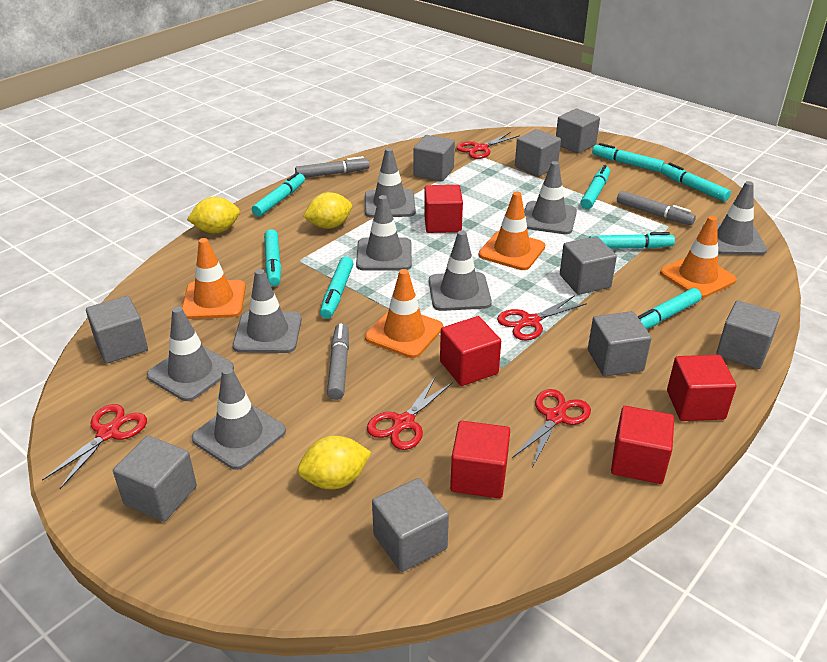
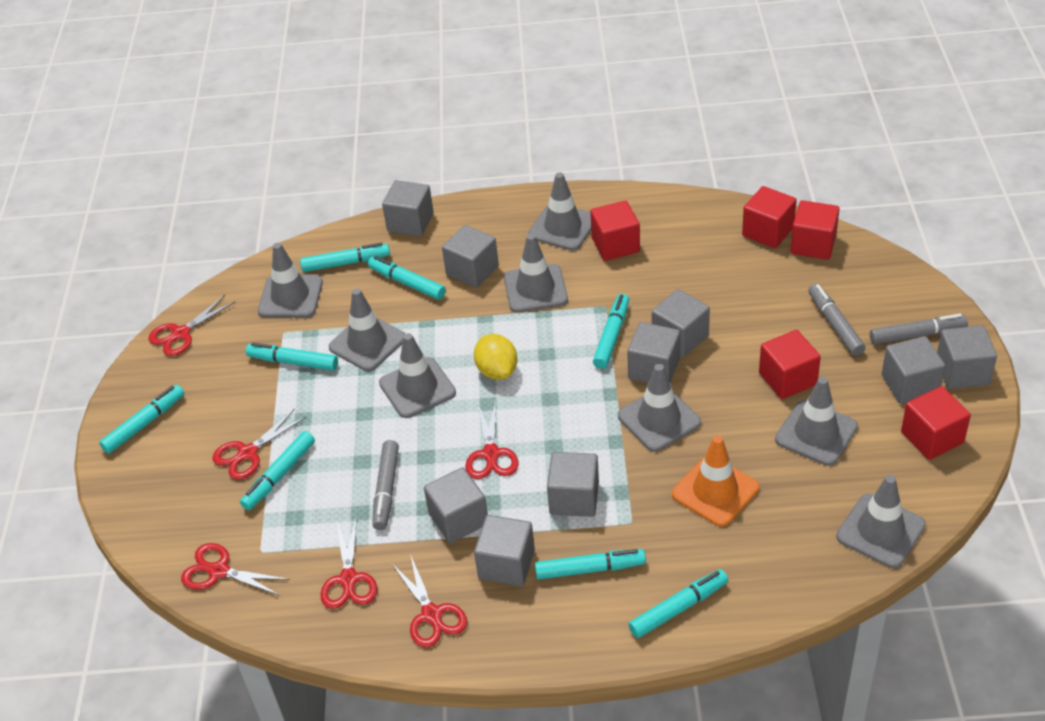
orange traffic cone: 4 -> 1
red scissors: 5 -> 6
yellow lemon: 3 -> 1

